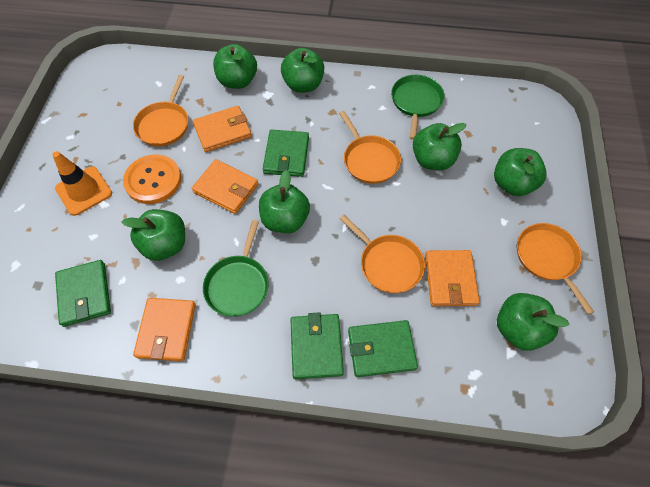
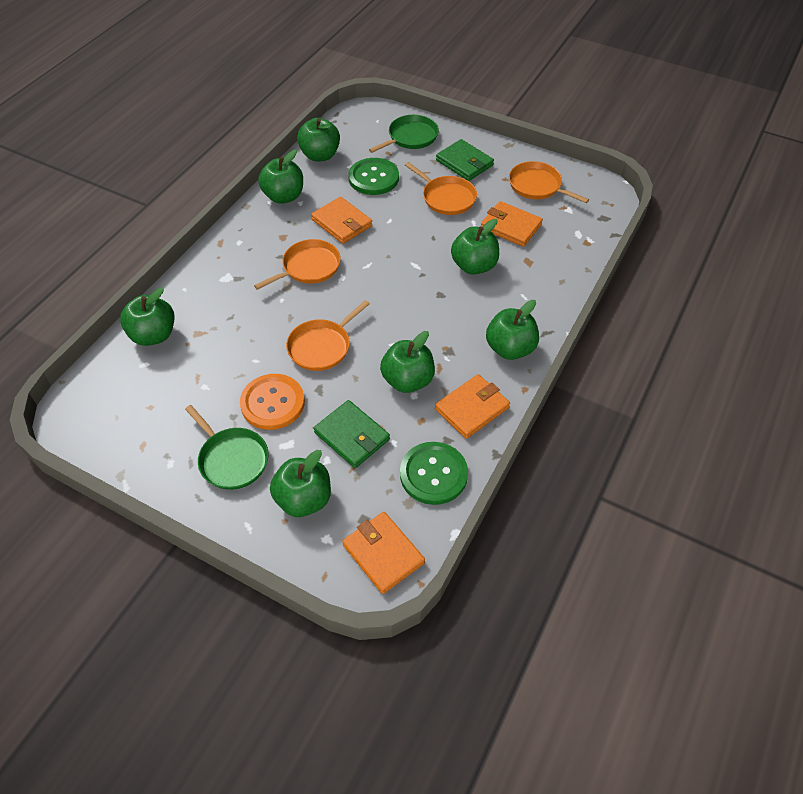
green button: 0 -> 2
green wallet: 4 -> 2
orange traffic cone: 1 -> 0

